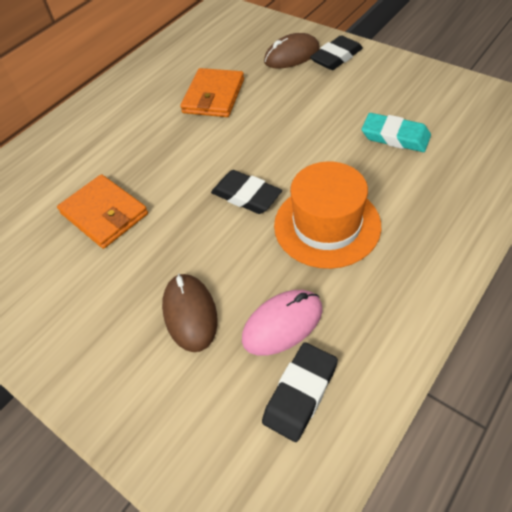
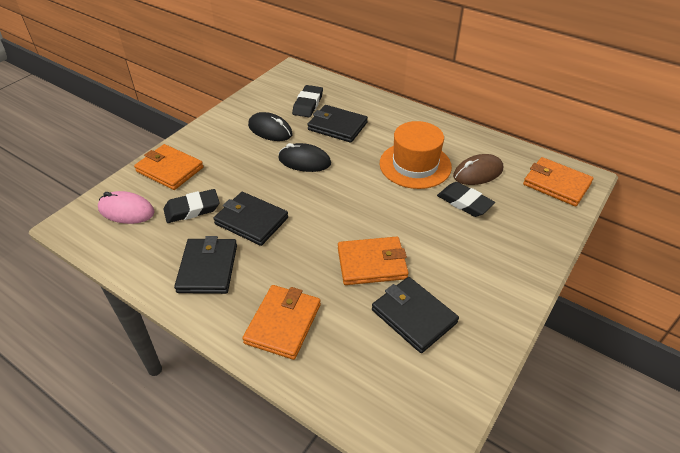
black mouse: 0 -> 2
black wallet: 0 -> 4
brown mouse: 2 -> 1
orange wallet: 2 -> 4
turquoise eraser: 1 -> 0

